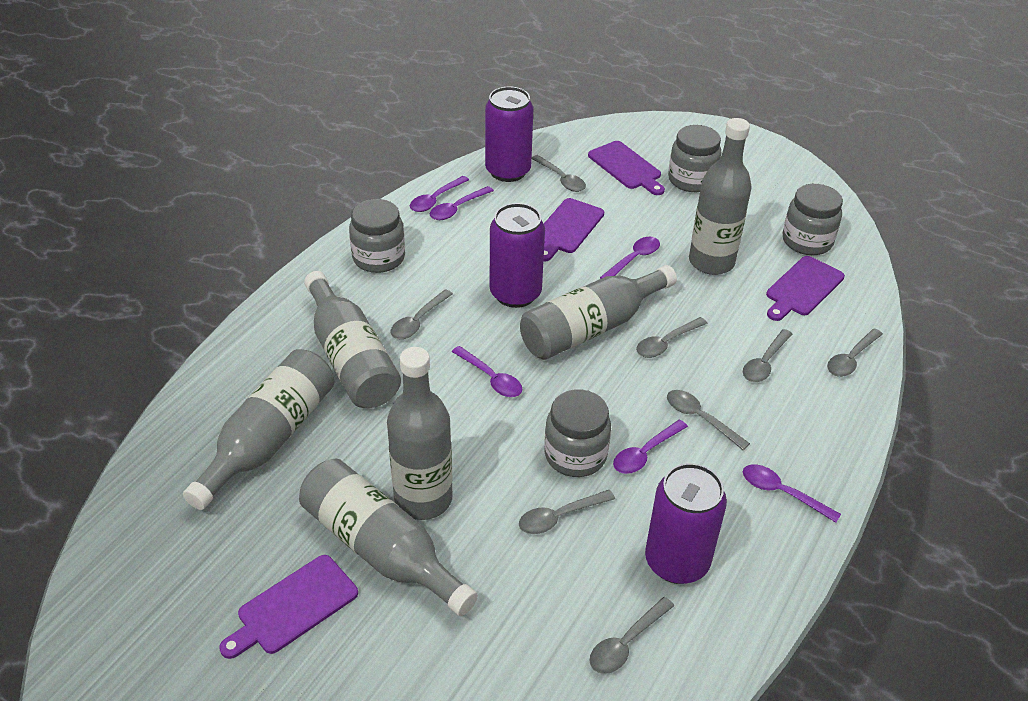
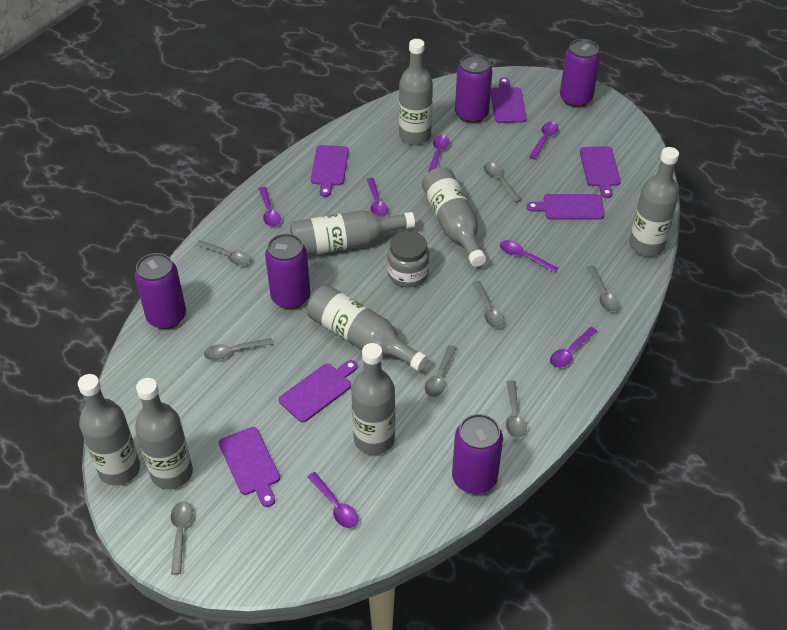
grey bottle: 6 -> 8
grey jar: 4 -> 1
purple can: 3 -> 5
purple cutting board: 4 -> 6
purple spoon: 6 -> 7

